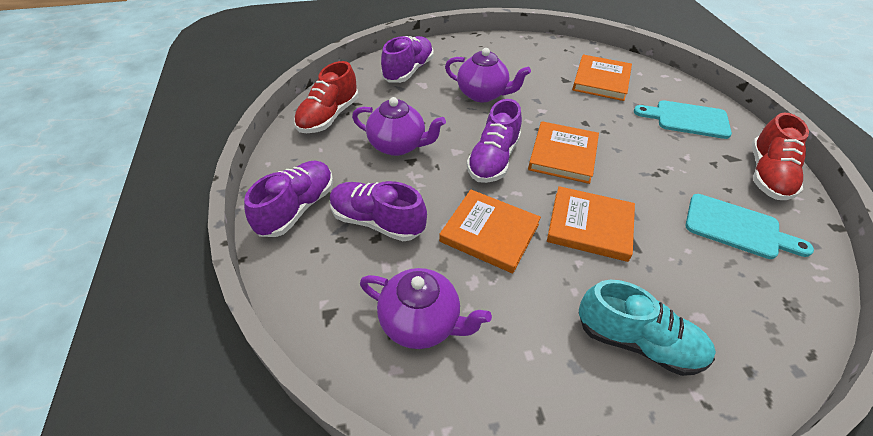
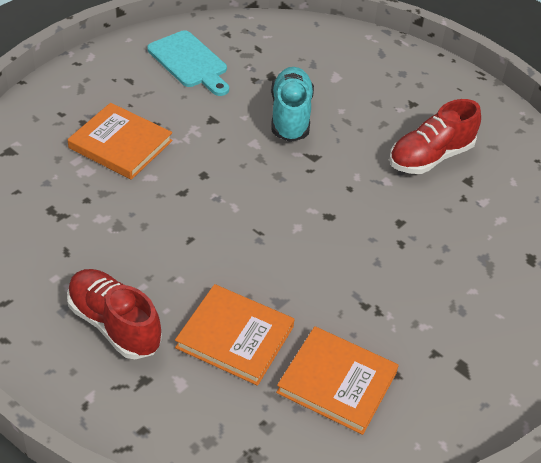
orange book: 4 -> 3
purple shoe: 4 -> 0
purple teapot: 3 -> 0
turquoise cutting board: 2 -> 1

